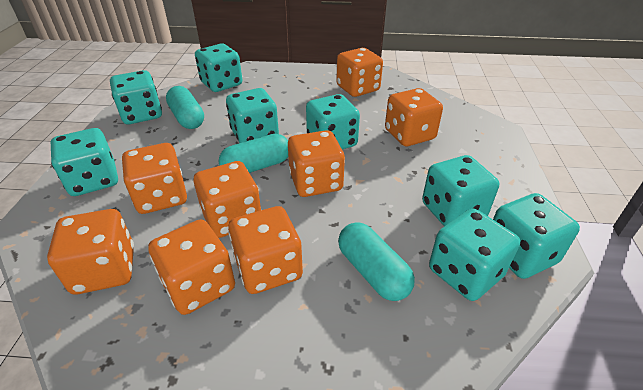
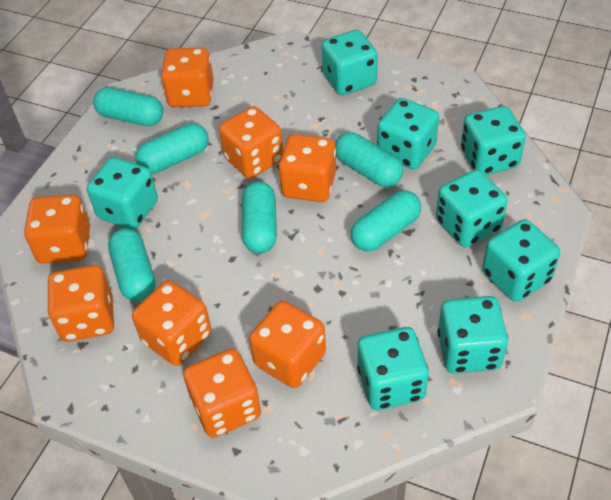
turquoise capsule: 3 -> 6

